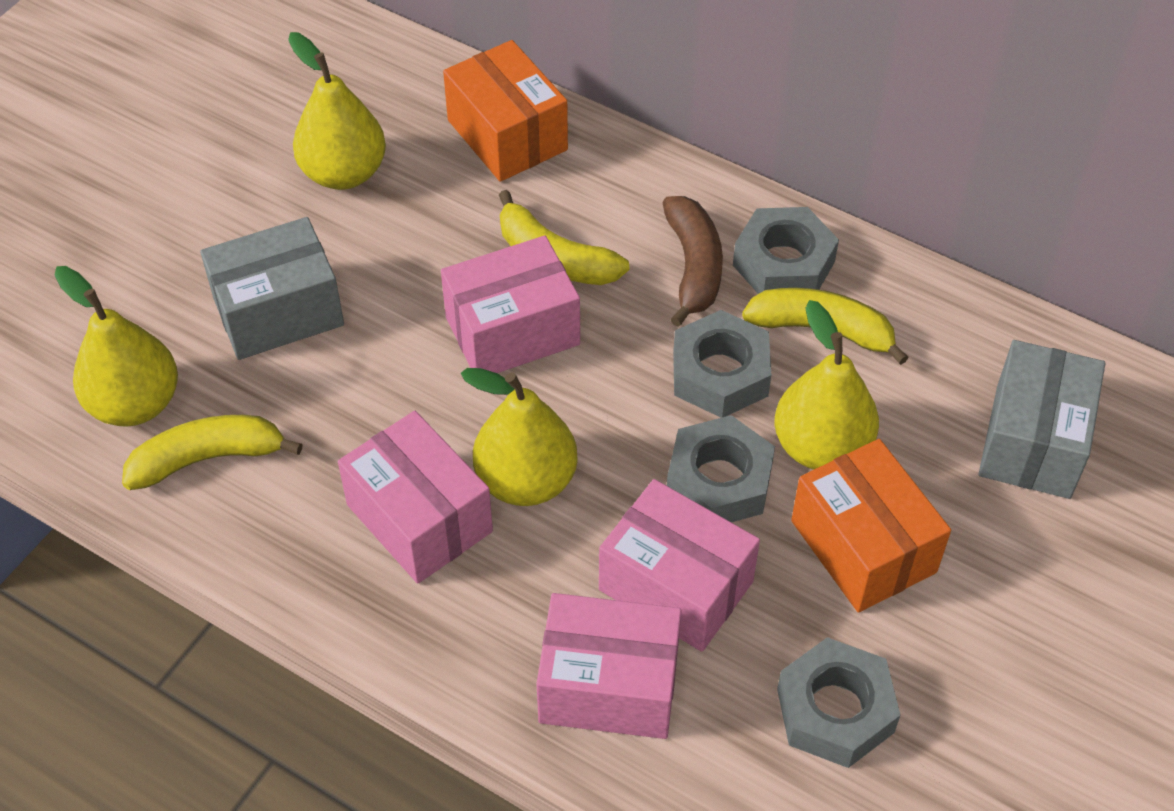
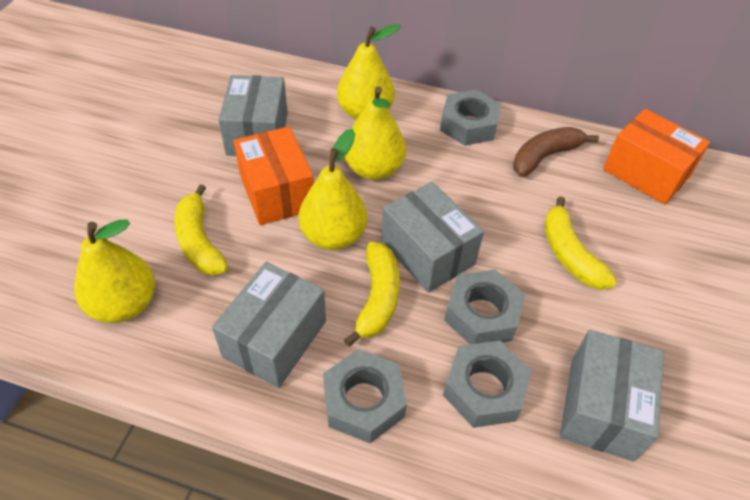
grey box: 2 -> 4
pink box: 4 -> 0

